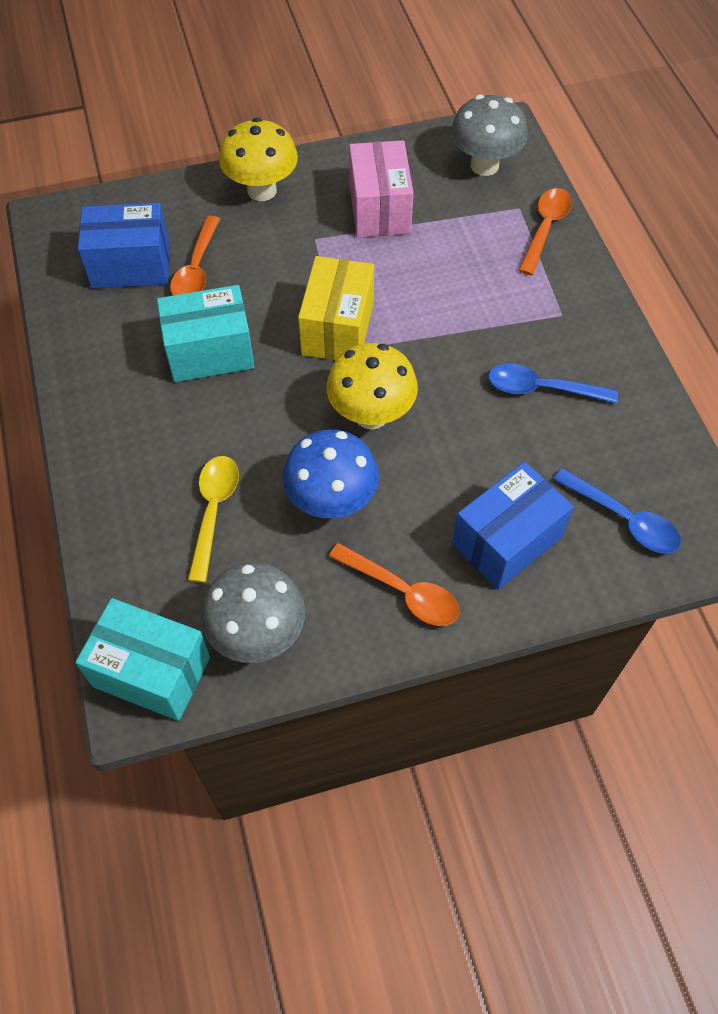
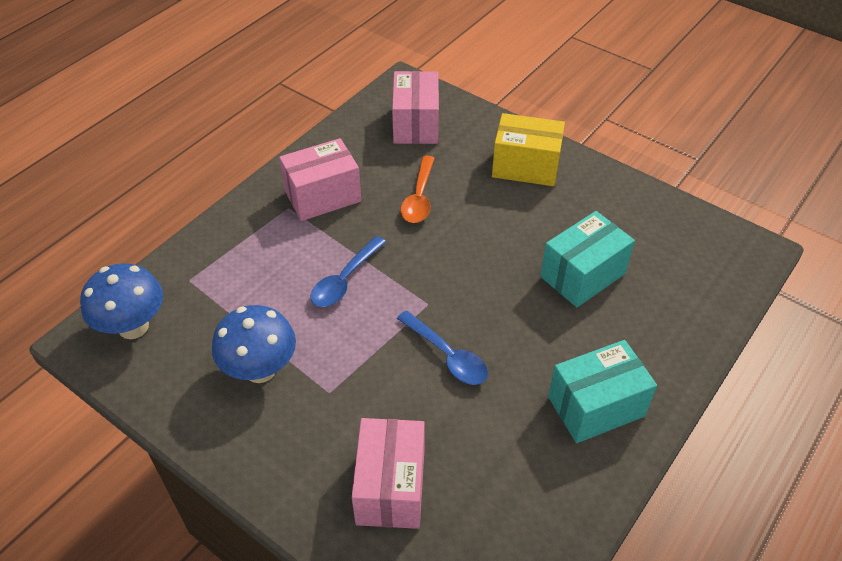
blue box: 2 -> 0
blue mushroom: 1 -> 2
grey mushroom: 2 -> 0
orange spoon: 3 -> 1
pink box: 1 -> 3
yellow mushroom: 2 -> 0
yellow spoon: 1 -> 0

